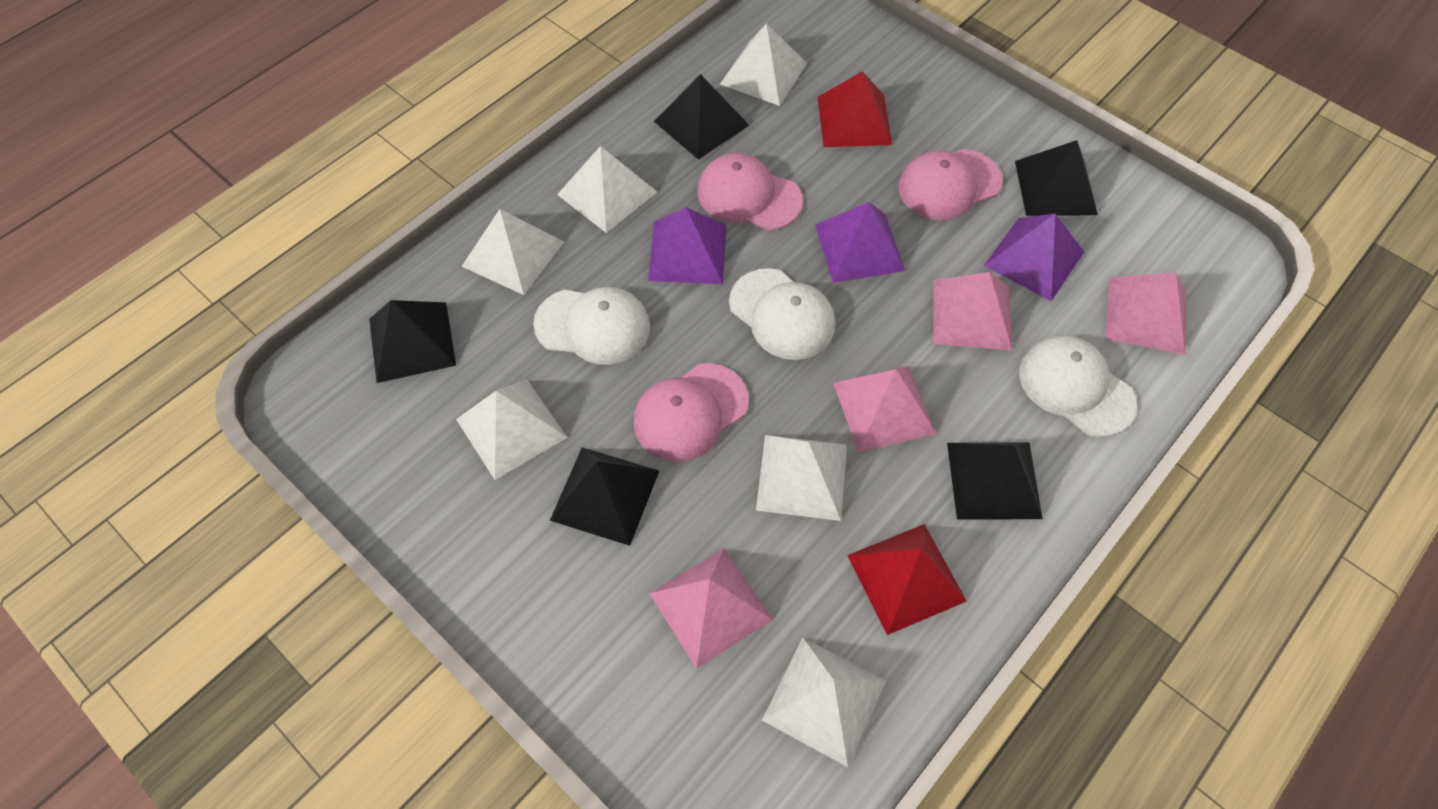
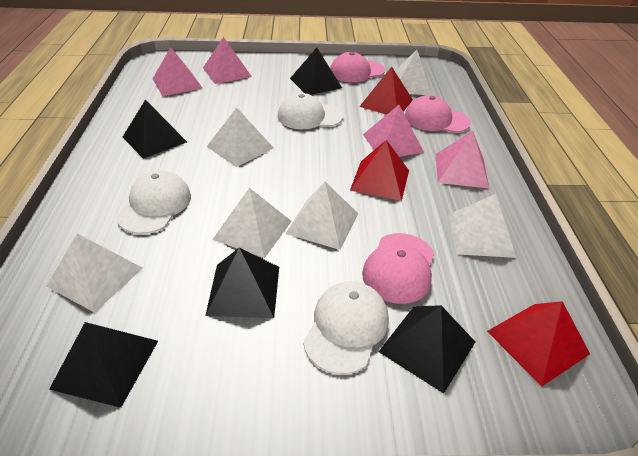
purple pyramid: 3 -> 0
red pyramid: 2 -> 3

